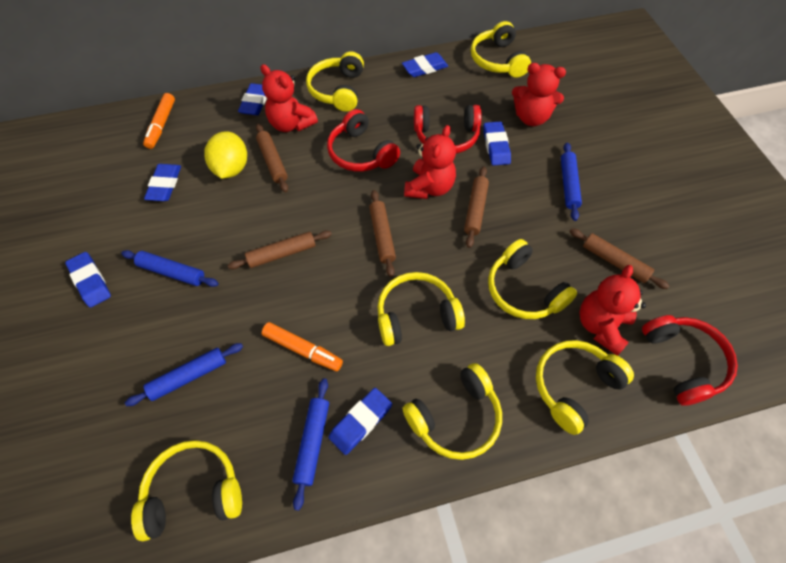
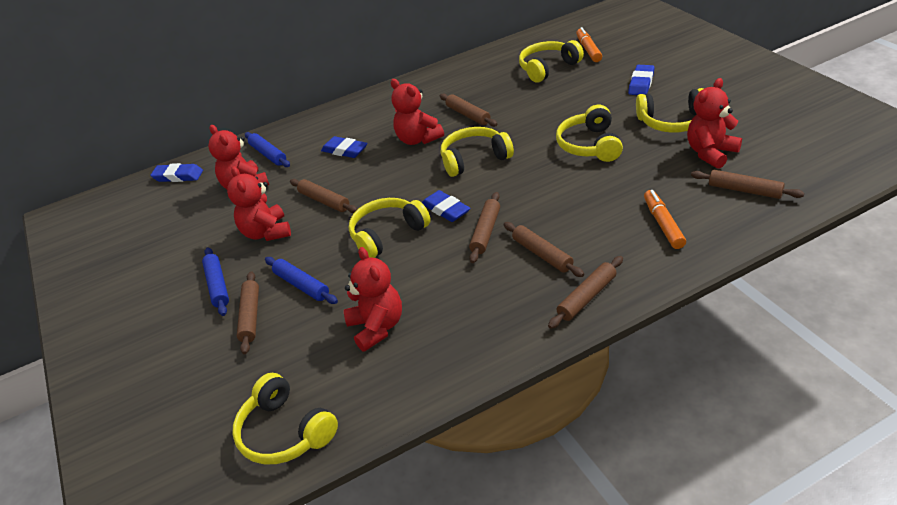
blue eraser: 6 -> 4
blue rolling pin: 4 -> 3
brown rolling pin: 5 -> 7
red headphones: 3 -> 0
red teddy bear: 4 -> 5
yellow headphones: 7 -> 6
yellow lemon: 1 -> 0

